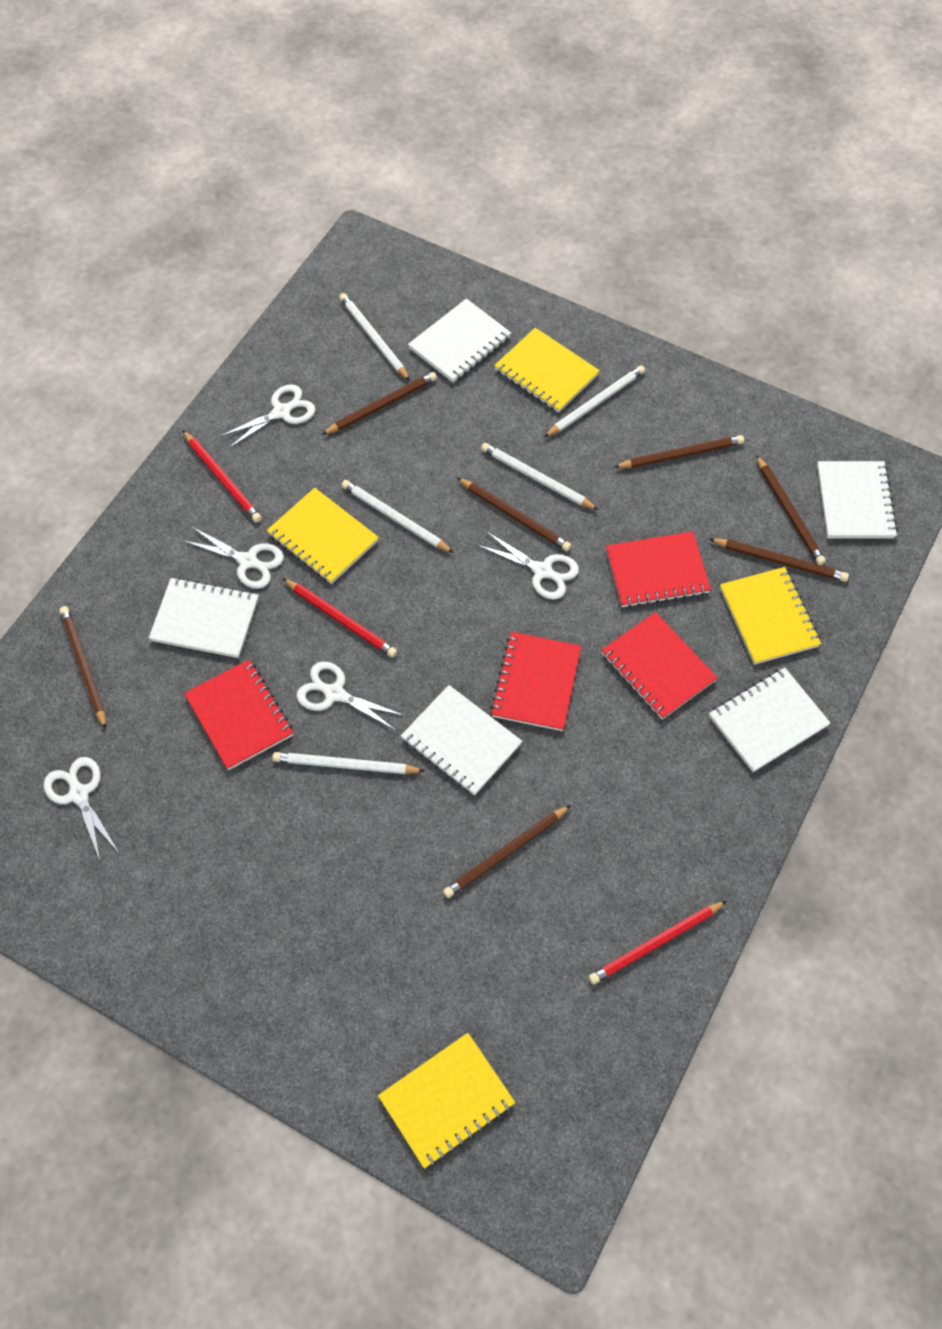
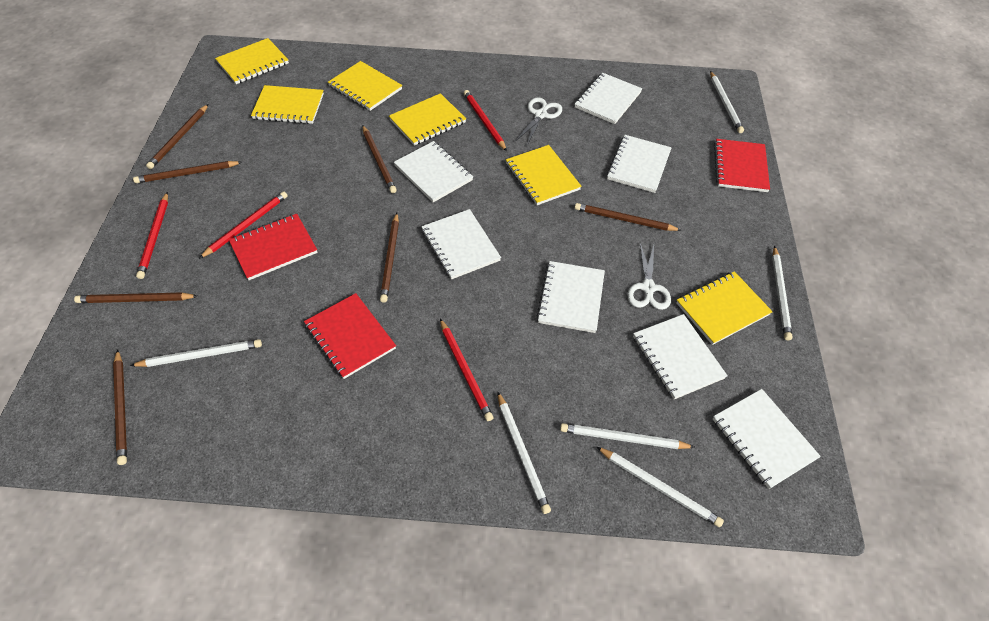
red notebook: 4 -> 3
red pencil: 3 -> 4
white notebook: 5 -> 7
white pencil: 5 -> 6
white scissors: 5 -> 2
yellow notebook: 4 -> 6

